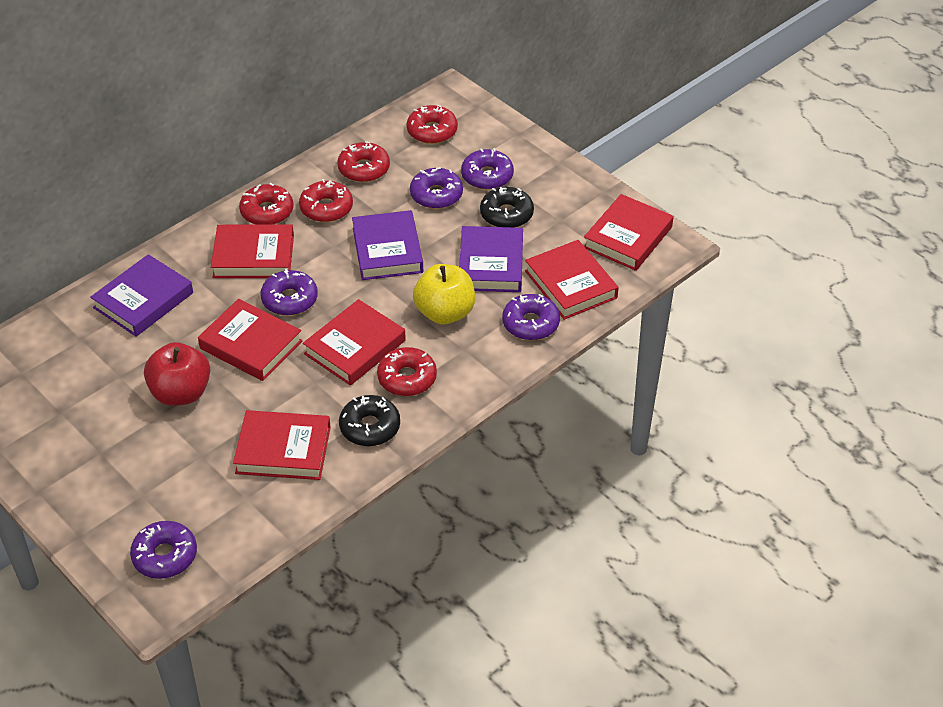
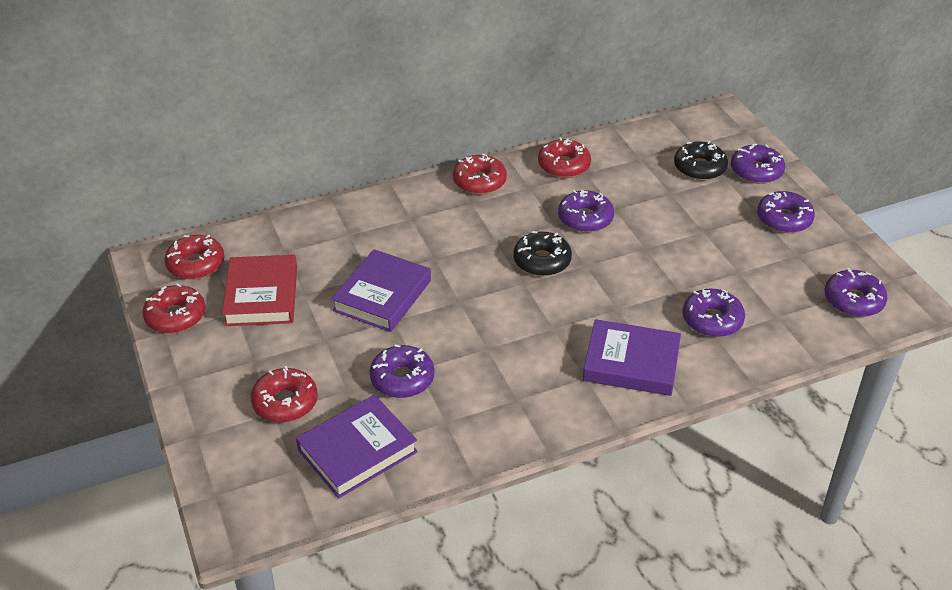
purple donut: 5 -> 6
red apple: 1 -> 0
red book: 6 -> 1
yellow apple: 1 -> 0

